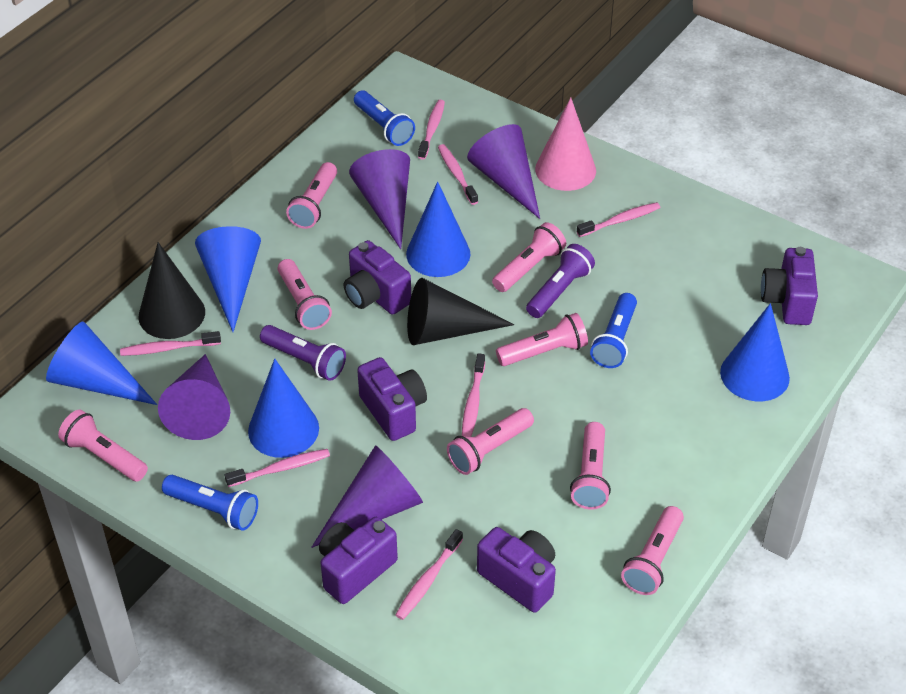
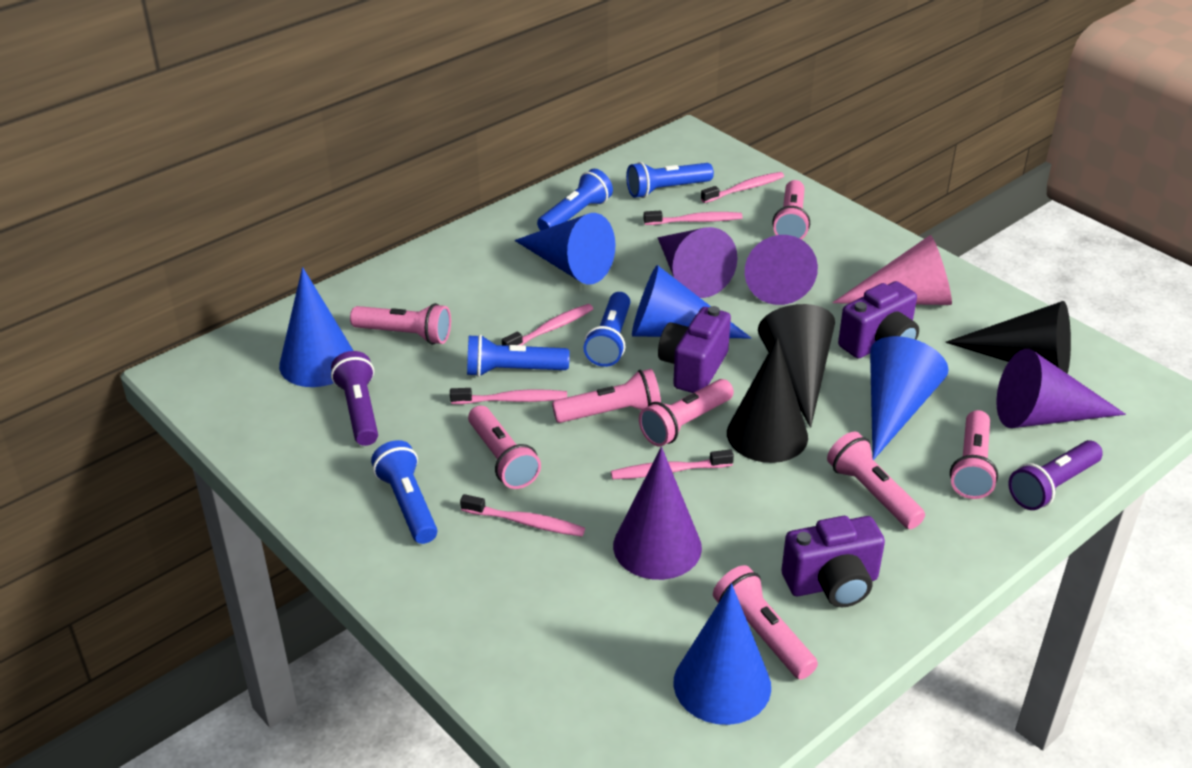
black cone: 2 -> 3
blue flashlight: 3 -> 5
pink toothbrush: 7 -> 6
purple camera: 5 -> 3

